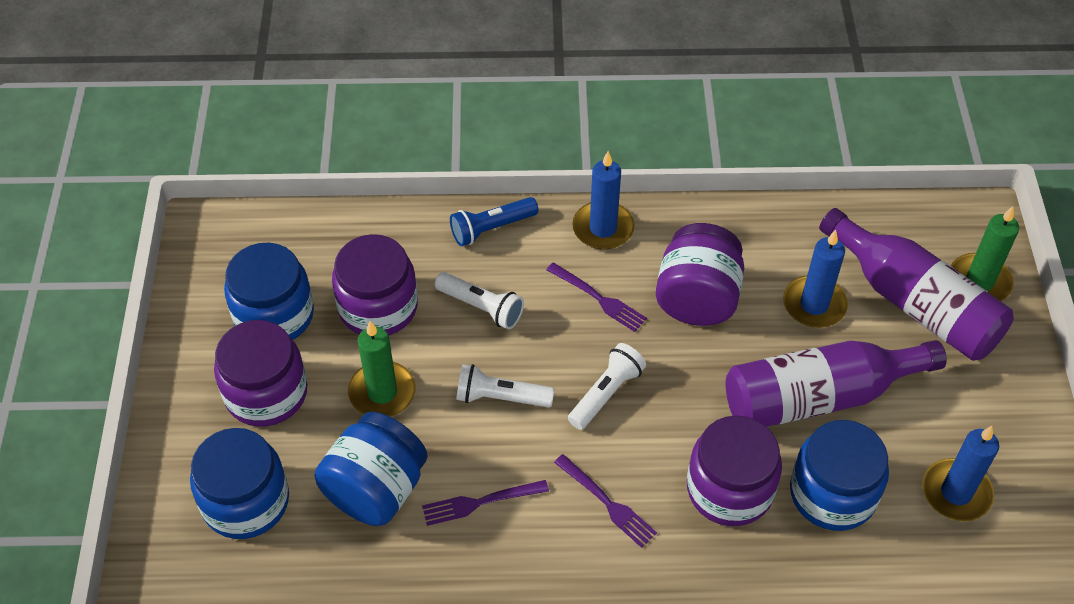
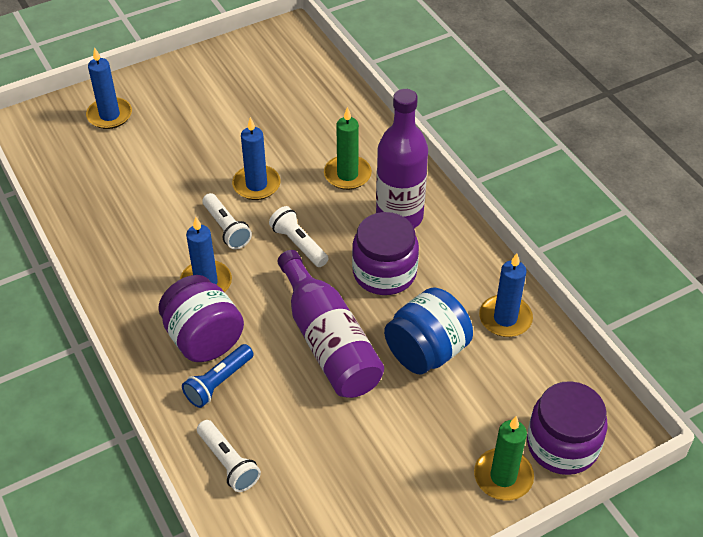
blue candle: 3 -> 4
blue jar: 4 -> 1
purple fork: 3 -> 0
purple jar: 4 -> 3

